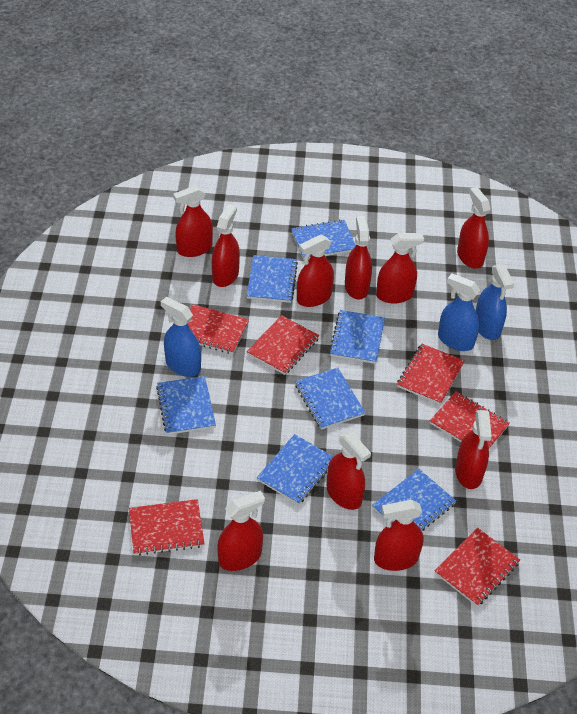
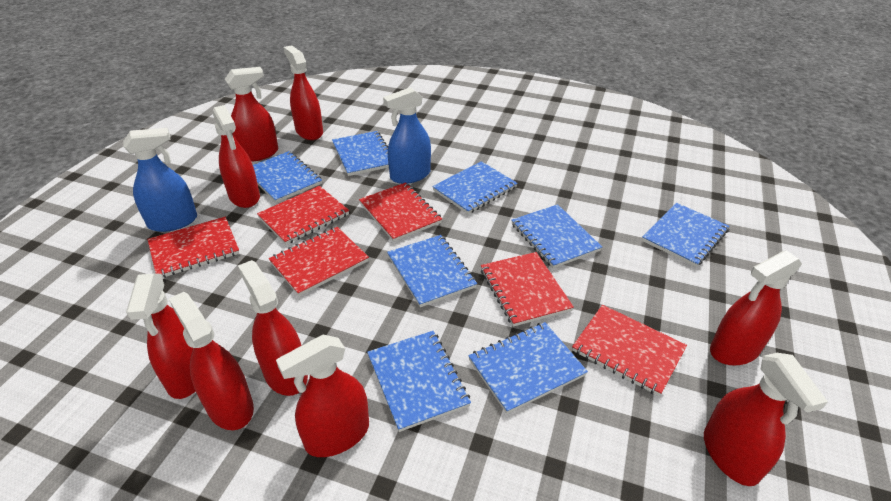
blue notebook: 7 -> 8
blue spray bottle: 3 -> 2
red spray bottle: 10 -> 9

